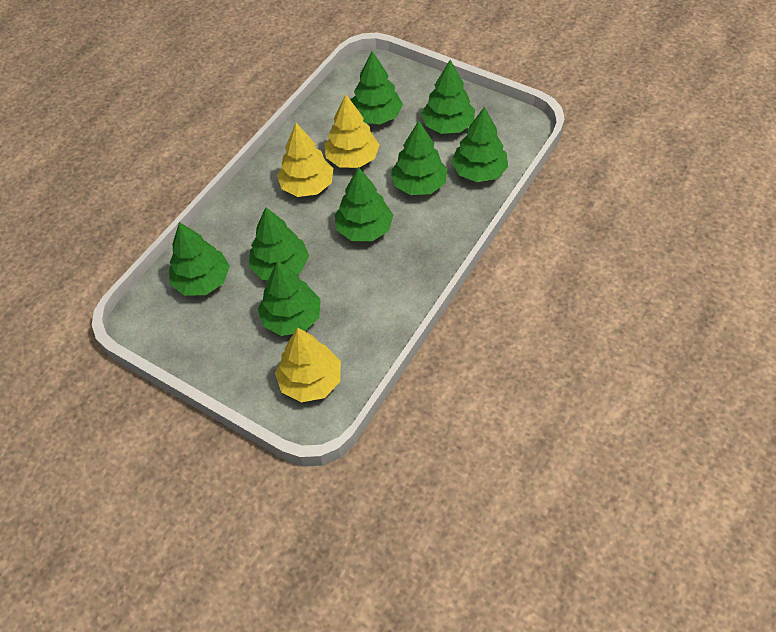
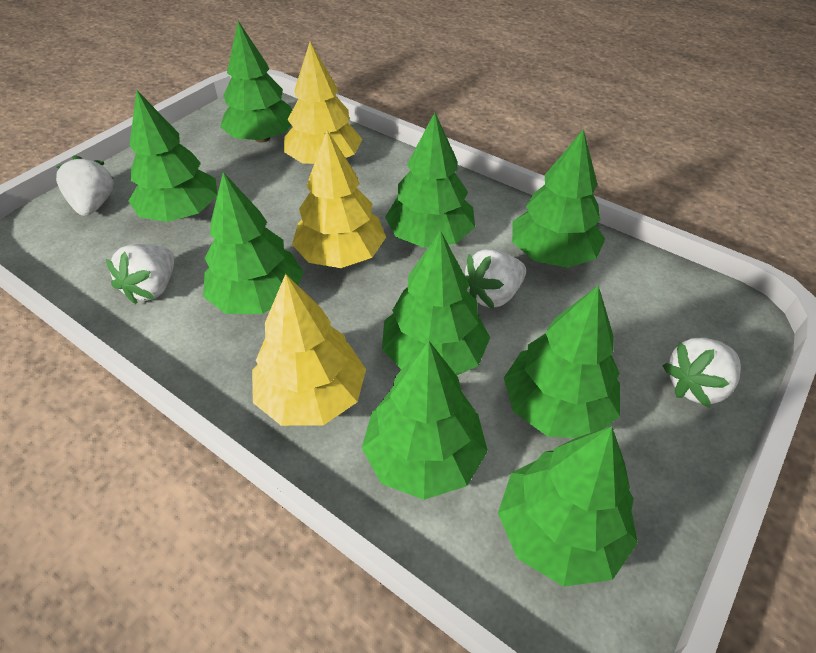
green tree: 8 -> 9
white strawberry: 0 -> 4

